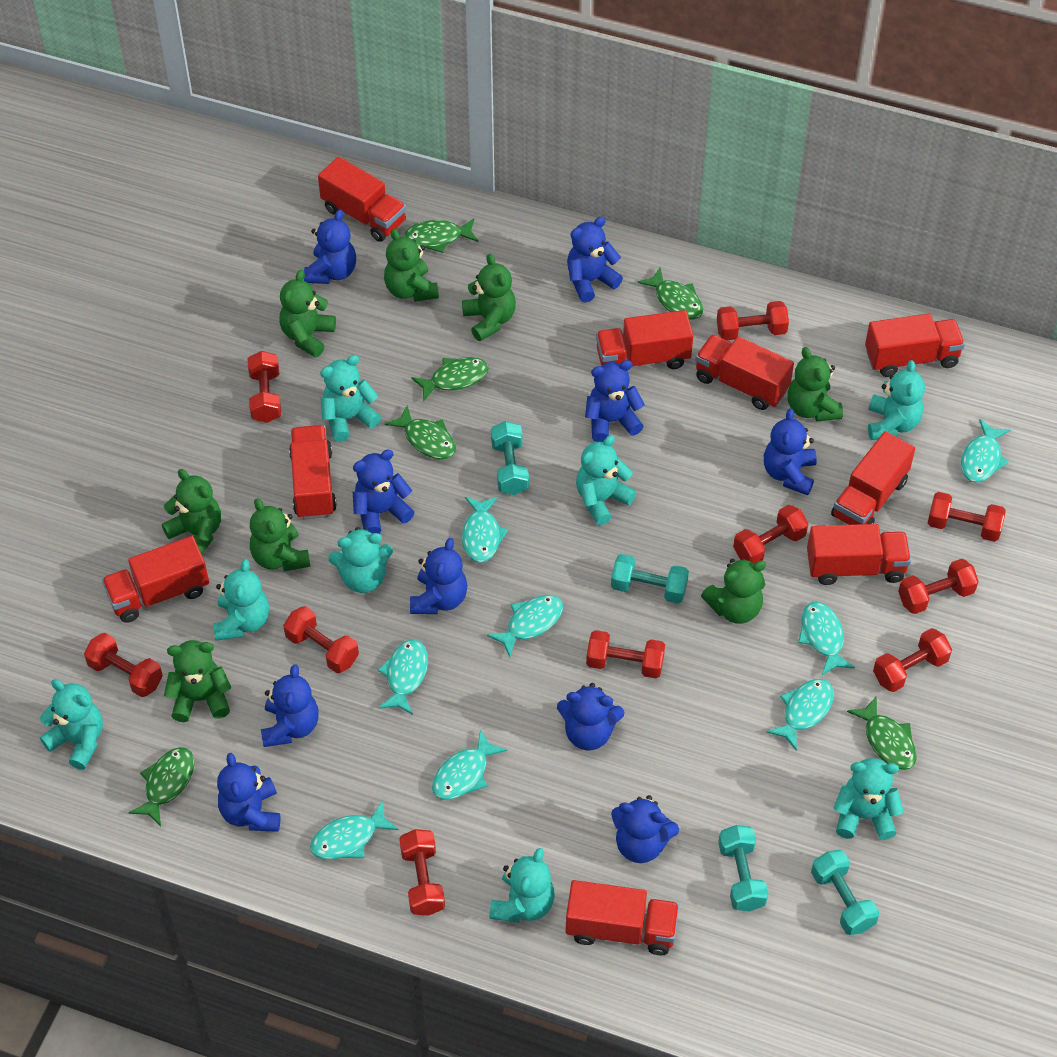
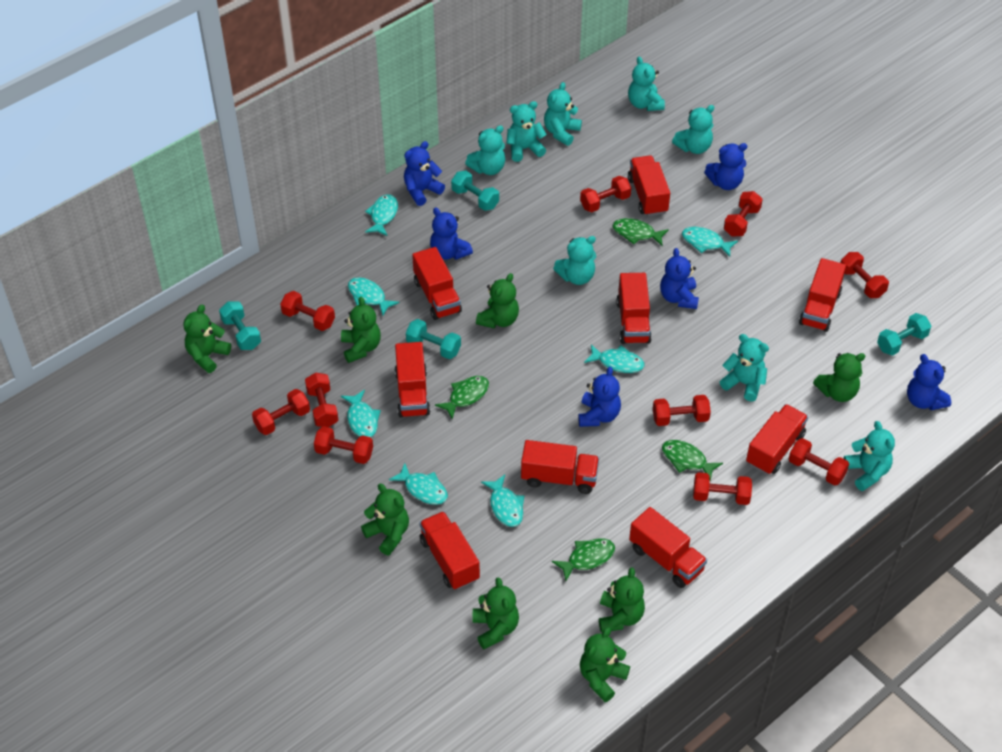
blue teddy bear: 10 -> 6
green fish: 6 -> 4
turquoise fish: 8 -> 7

